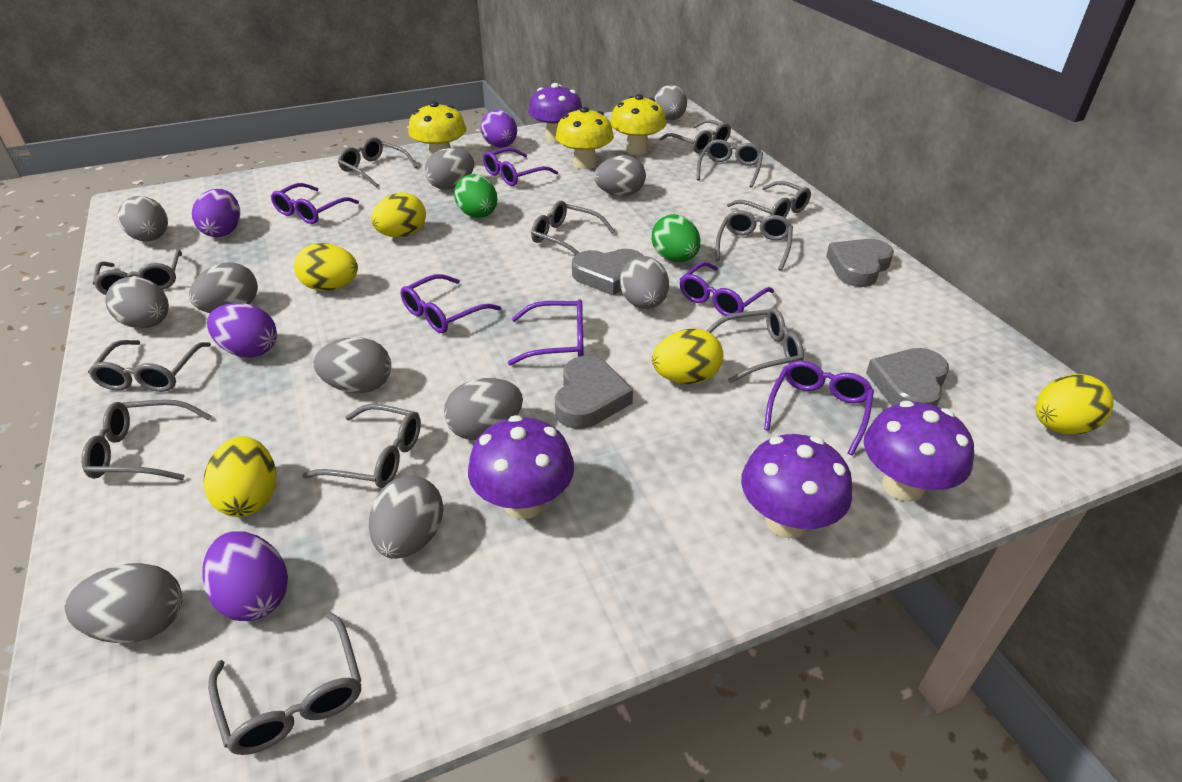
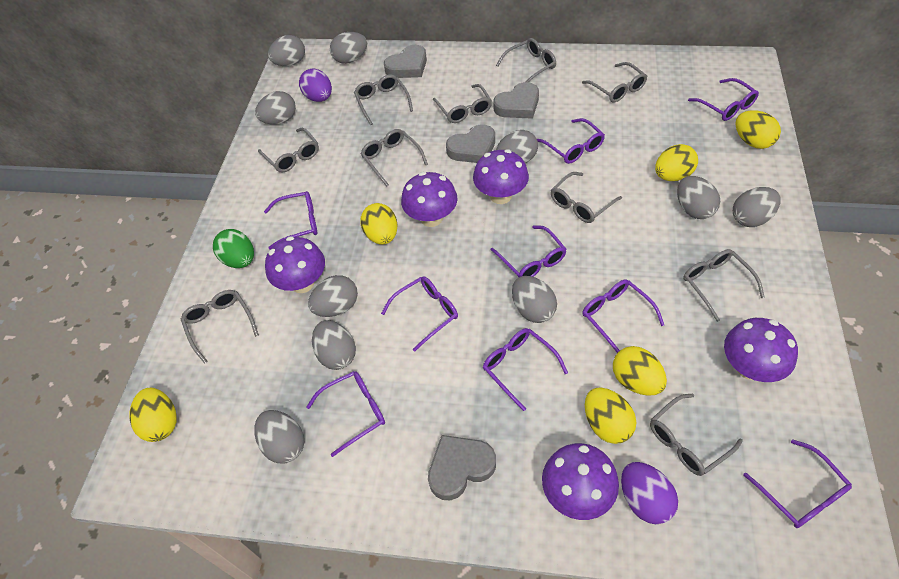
green egg: 2 -> 1
grey egg: 11 -> 10
grey glasses: 12 -> 10
purple egg: 4 -> 2
purple glasses: 6 -> 9
purple mushroom: 4 -> 5
yellow egg: 5 -> 6
yellow mushroom: 3 -> 0

